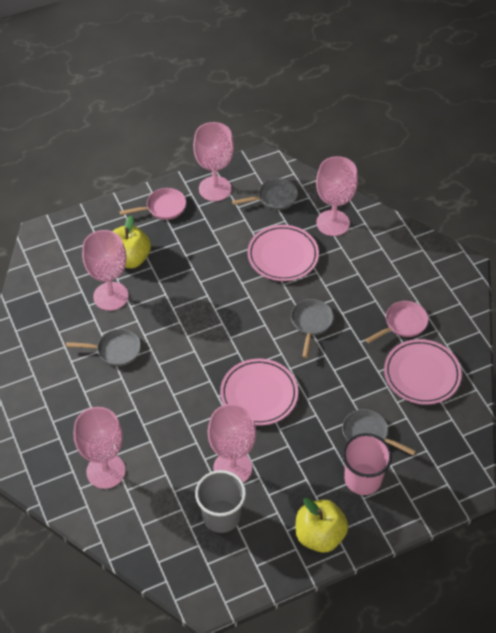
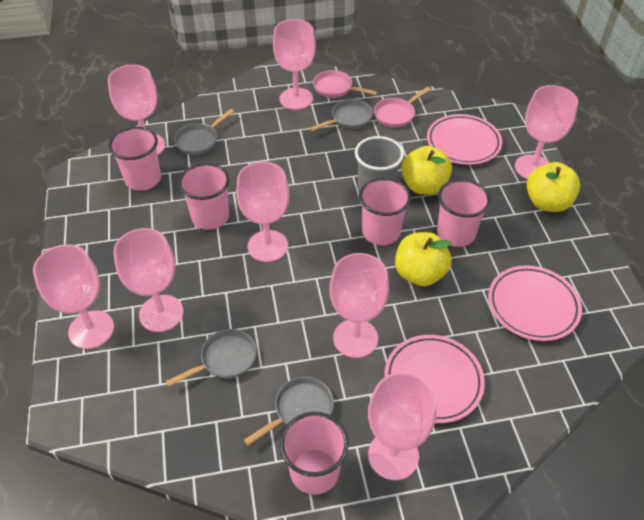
pink cup: 1 -> 5
pink goblet: 5 -> 8
yellow apple: 2 -> 3

